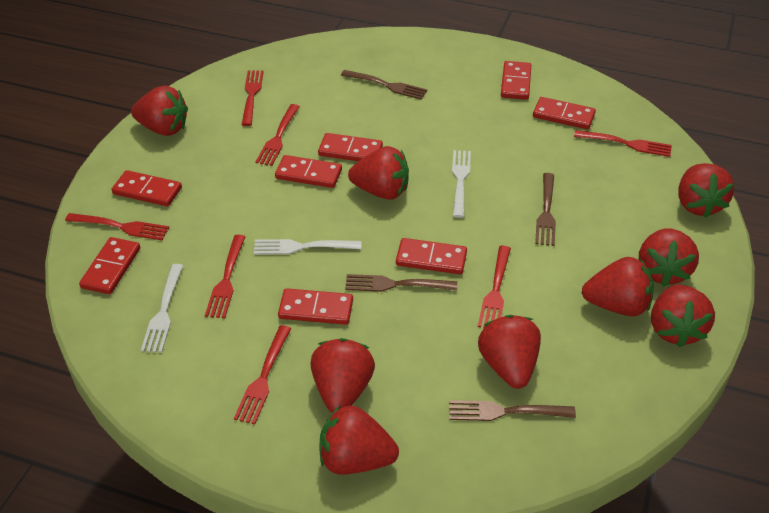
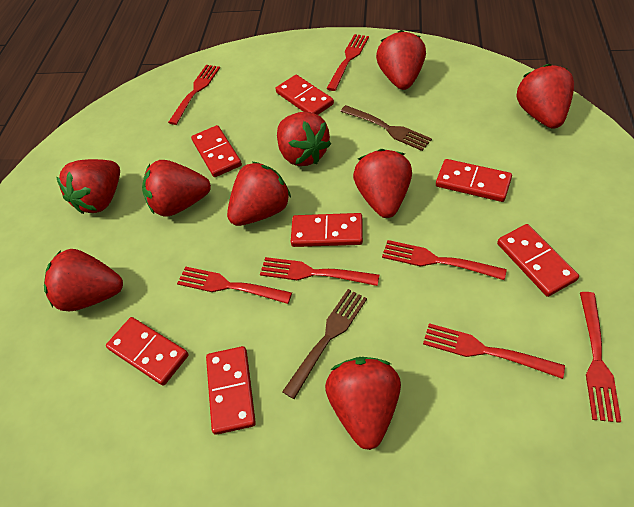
brown fork: 4 -> 2
red domino: 8 -> 7
white fork: 3 -> 0

